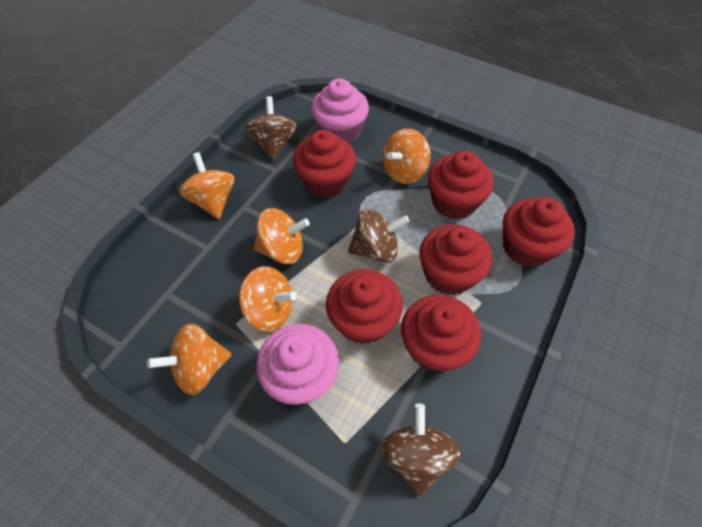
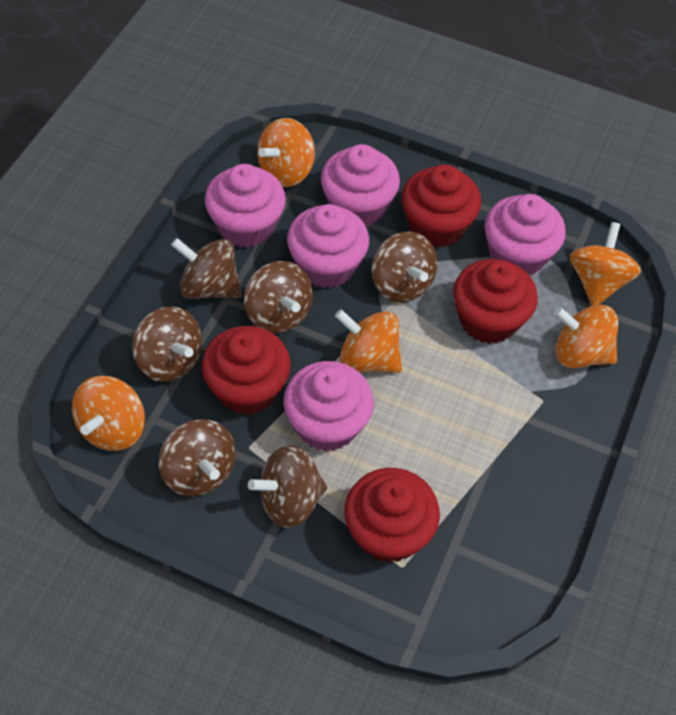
brown spinning top: 3 -> 6
pink cupcake: 2 -> 5
red cupcake: 6 -> 4

